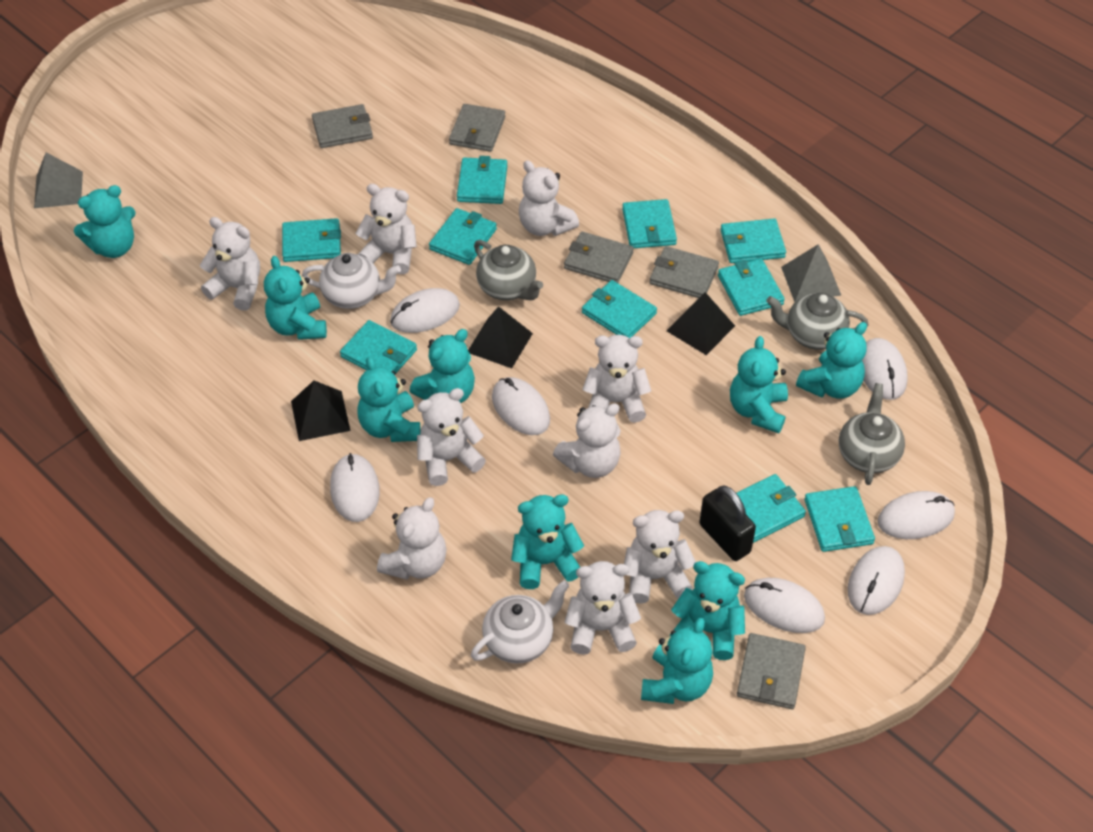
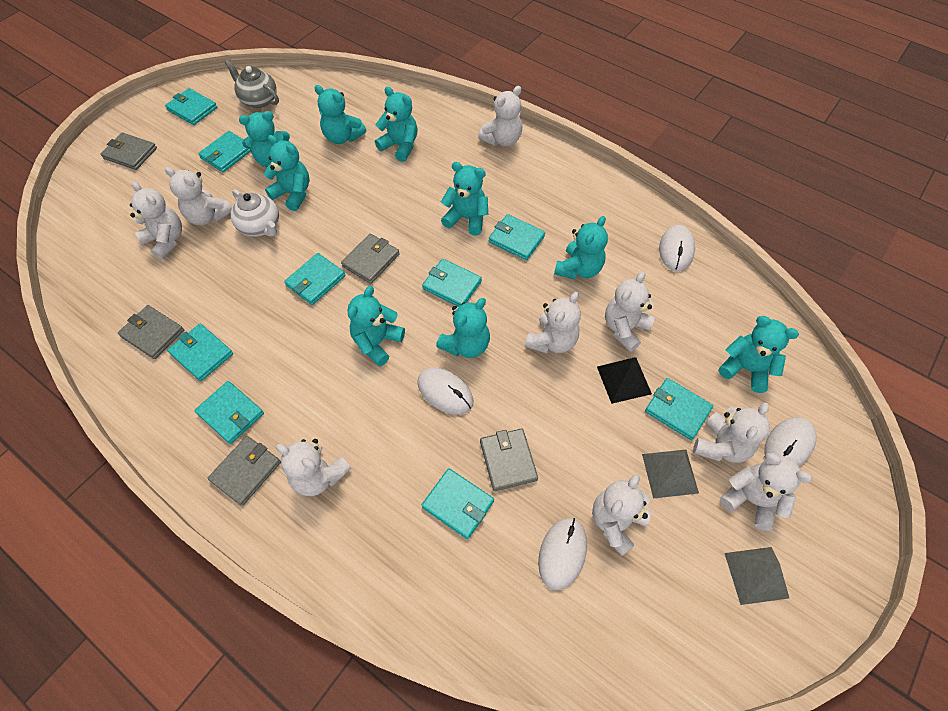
black padlock: 1 -> 0
black pyramid: 3 -> 1
grey teapot: 3 -> 1
turquoise wallet: 10 -> 9
white mouse: 7 -> 4
white teapot: 2 -> 1

